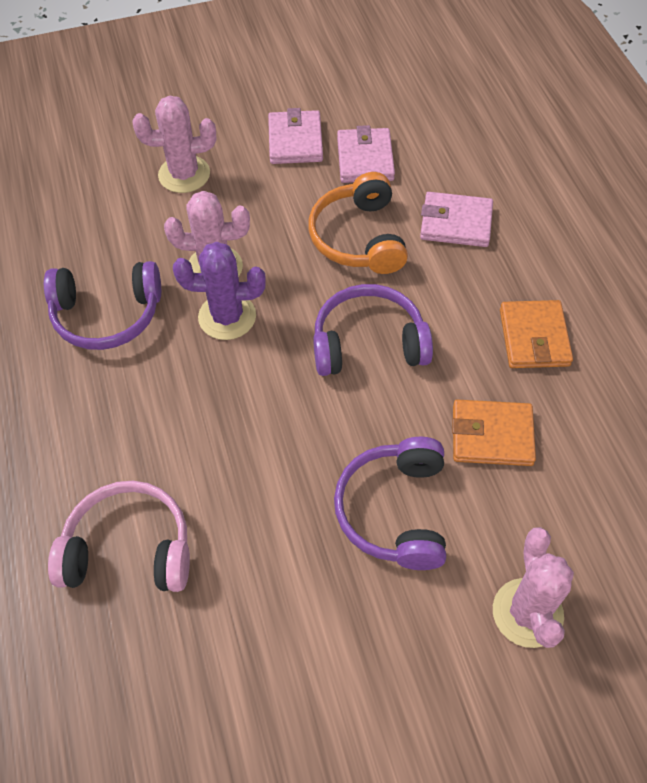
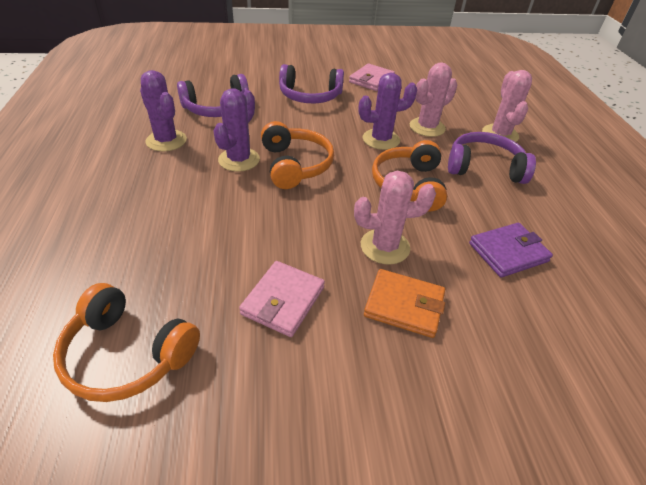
orange headphones: 1 -> 3
orange wallet: 2 -> 1
pink headphones: 1 -> 0
pink wallet: 3 -> 2
purple cactus: 1 -> 3
purple wallet: 0 -> 1

